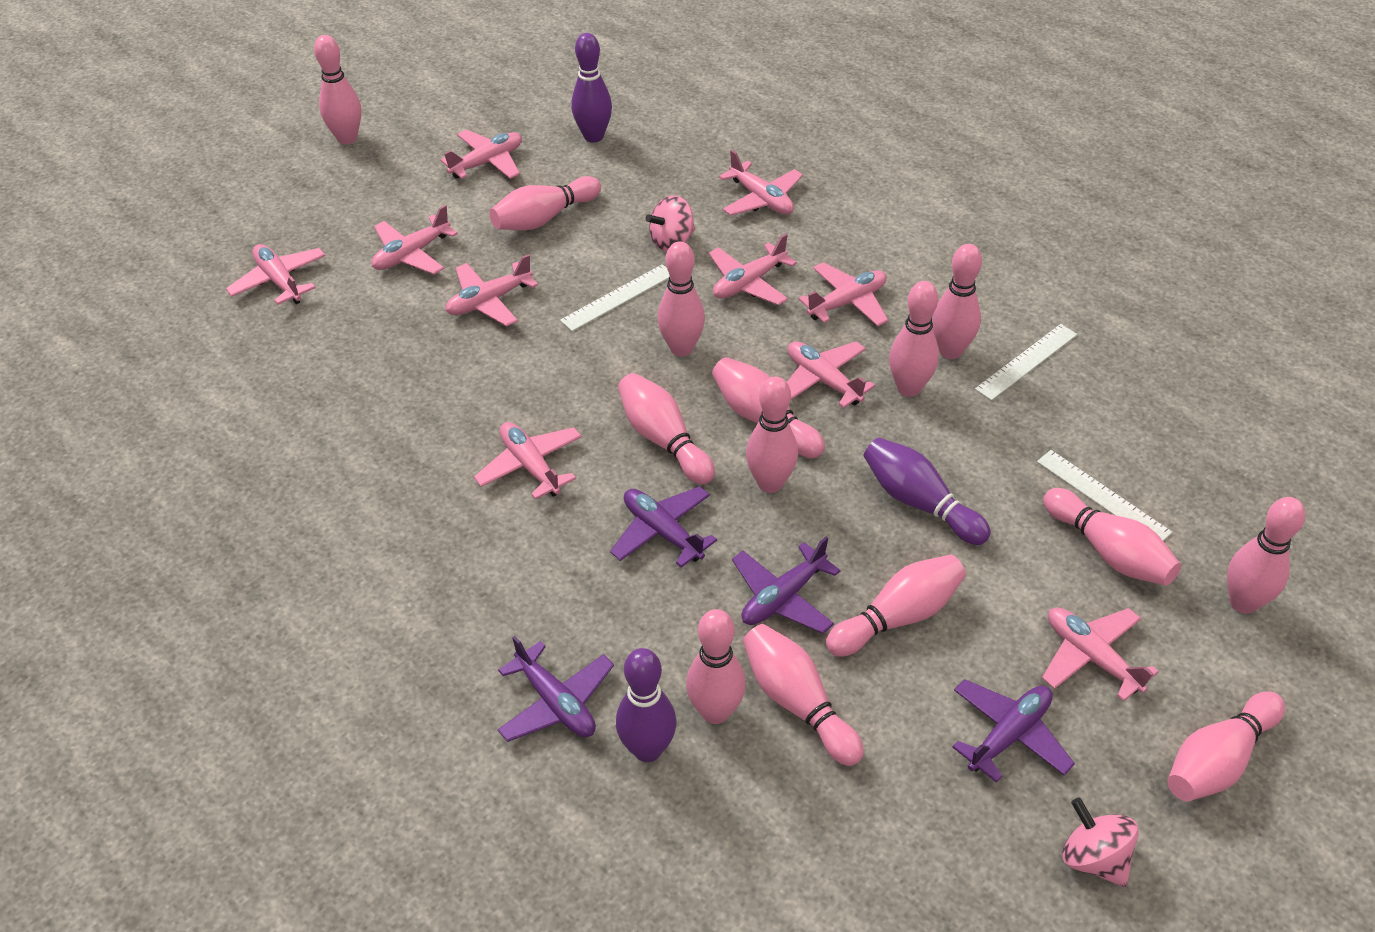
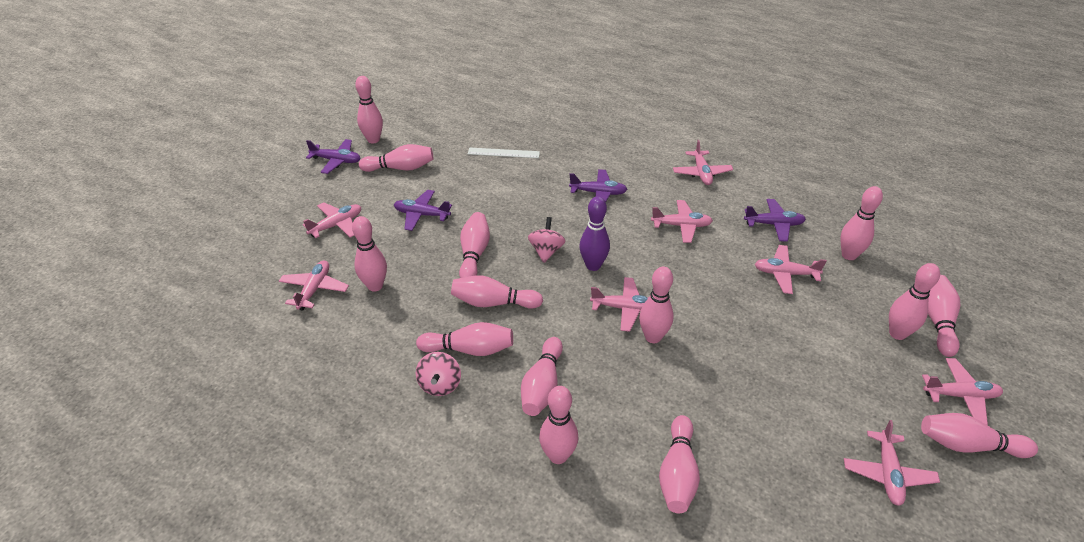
pink plane: 10 -> 8
purple bowling pin: 3 -> 1
white ruler: 3 -> 1

